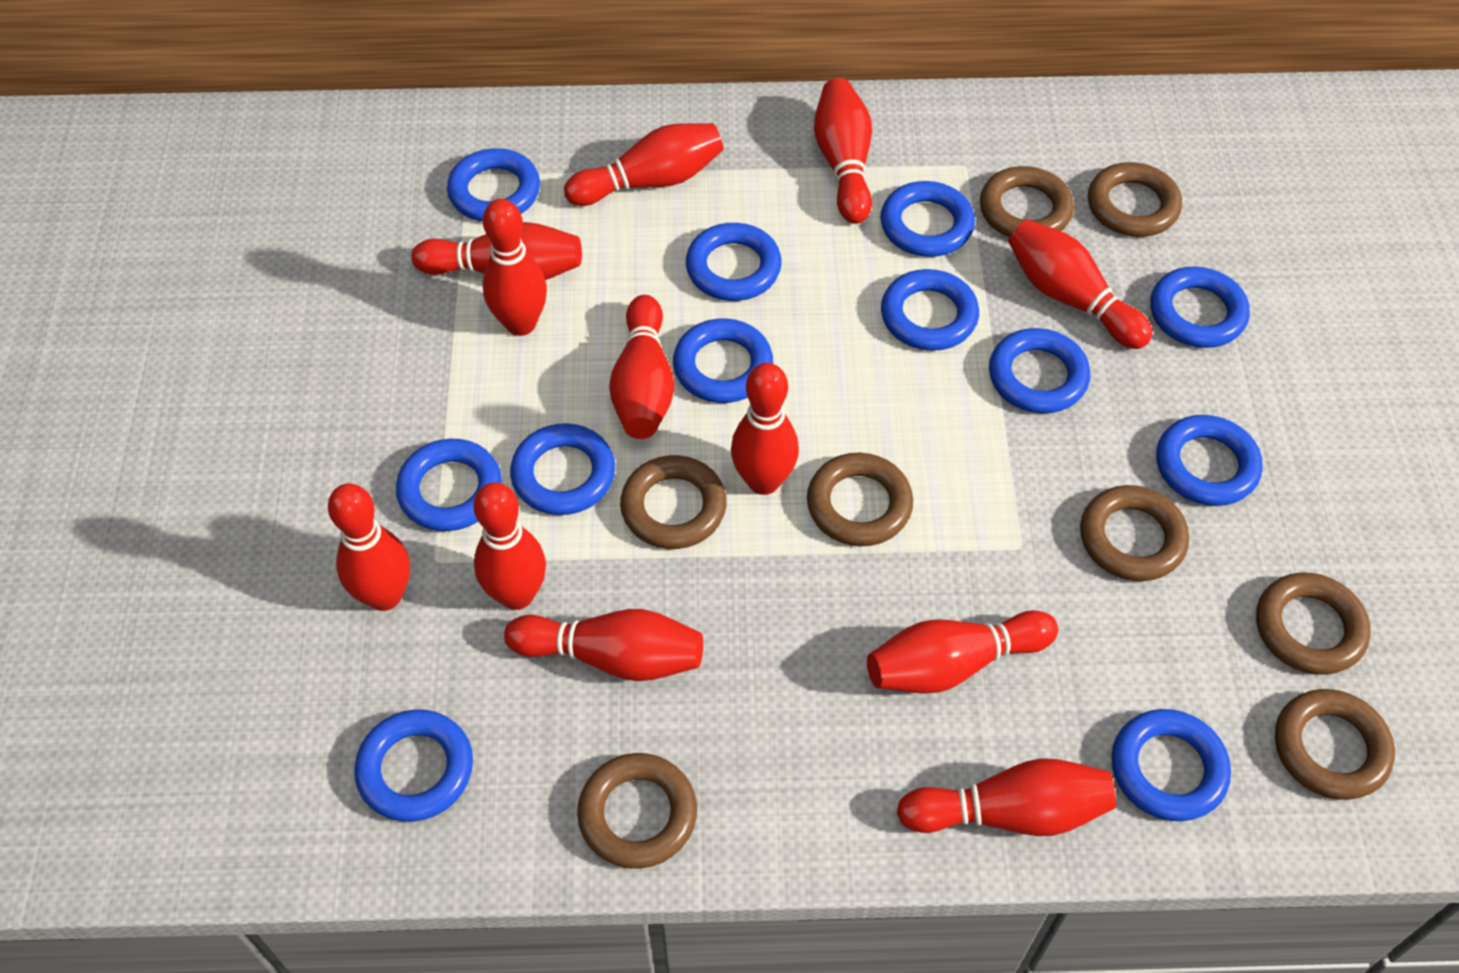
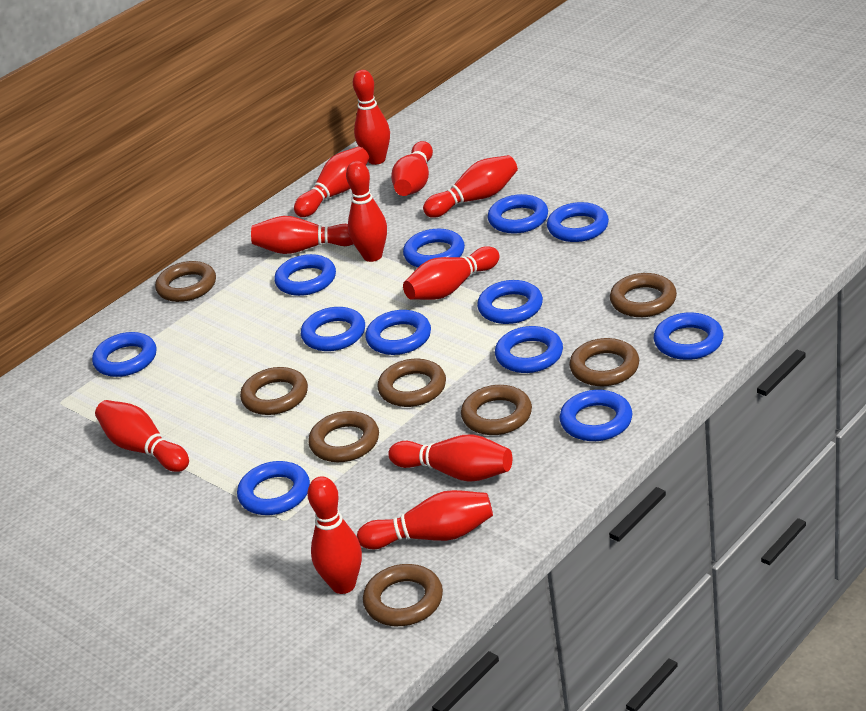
red bowling pin: 12 -> 11

